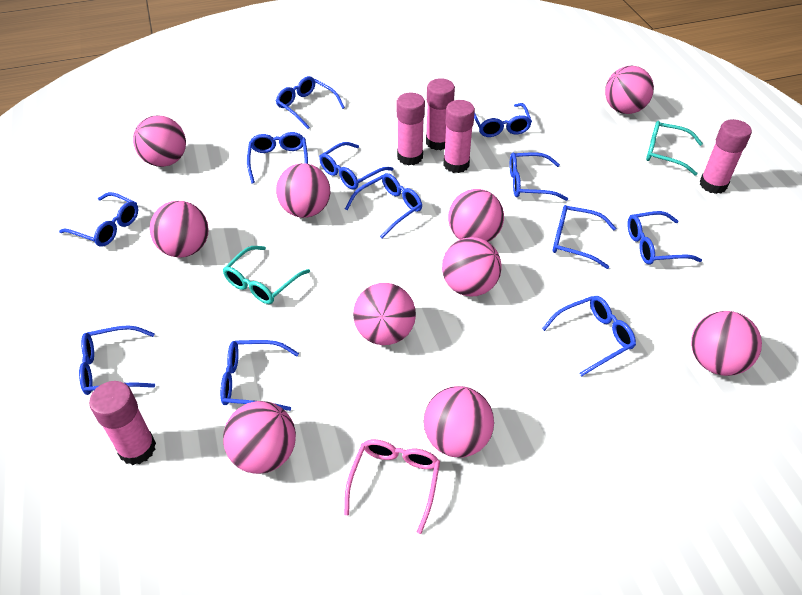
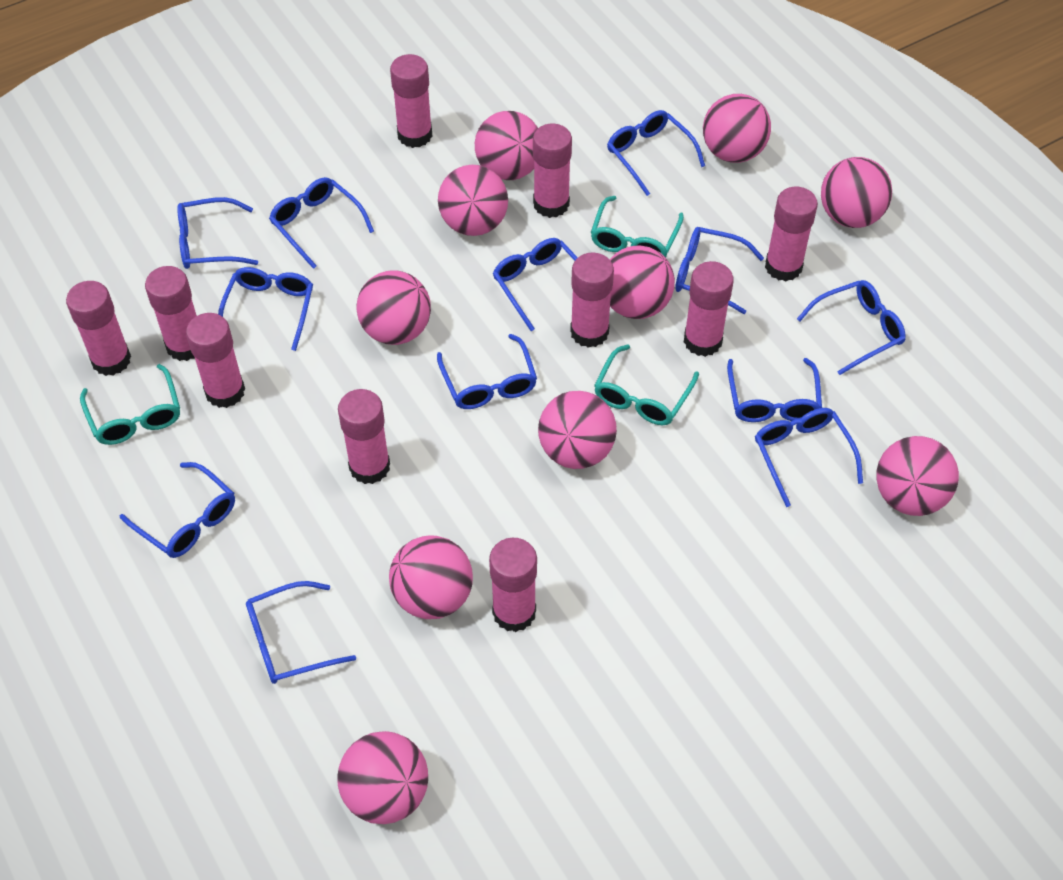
pink glasses: 1 -> 0
pink glue stick: 5 -> 10
turquoise glasses: 2 -> 3

